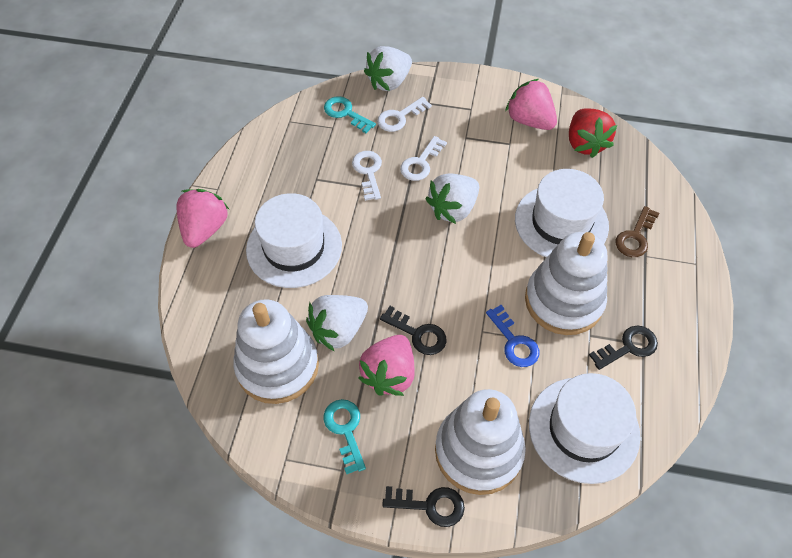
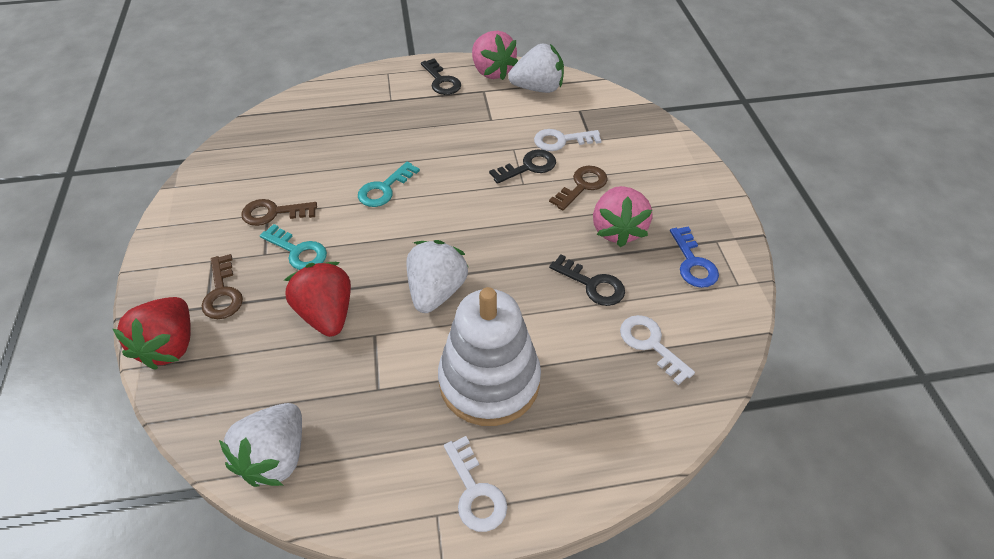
brown key: 1 -> 3
pink strawberry: 3 -> 2
red strawberry: 1 -> 2
white hat: 3 -> 0
white stacking toy: 3 -> 1

